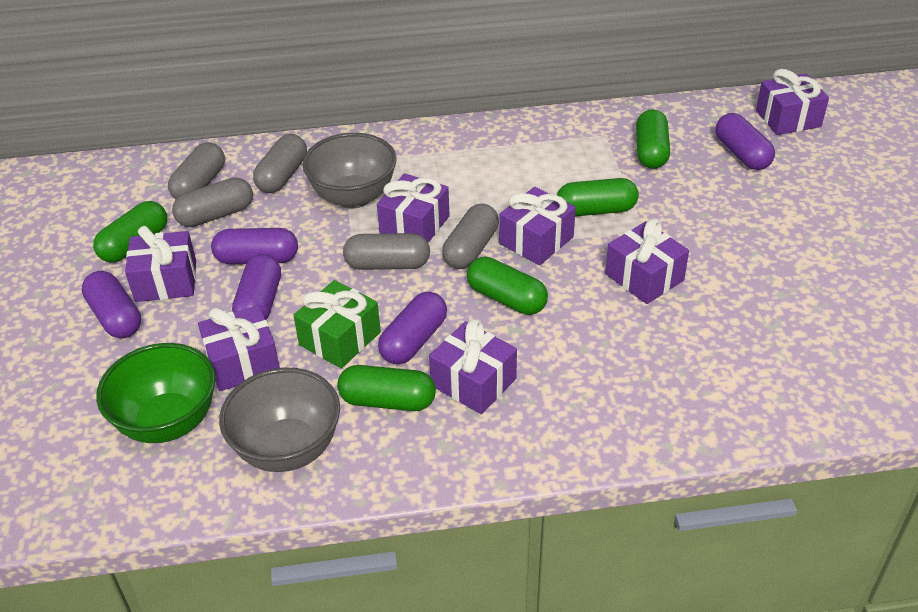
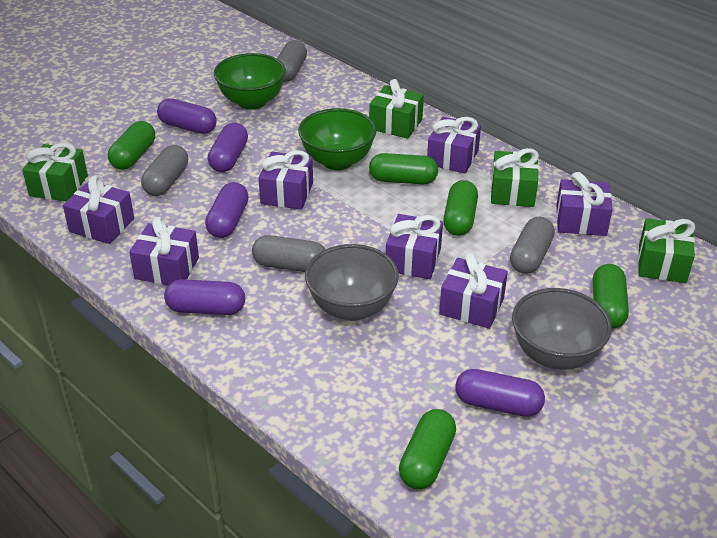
green bowl: 1 -> 2
green gift: 1 -> 4
grey capsule: 5 -> 4

